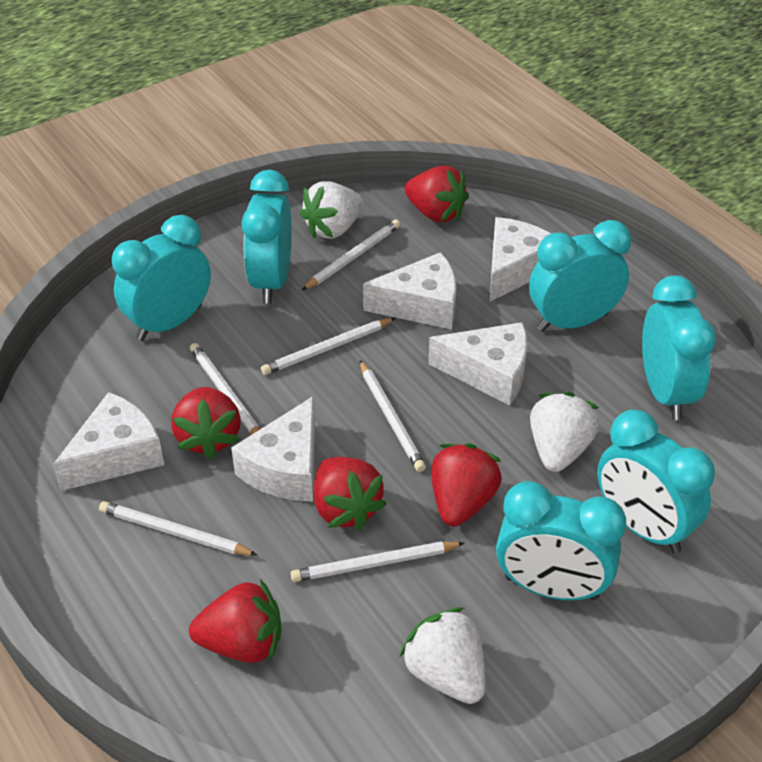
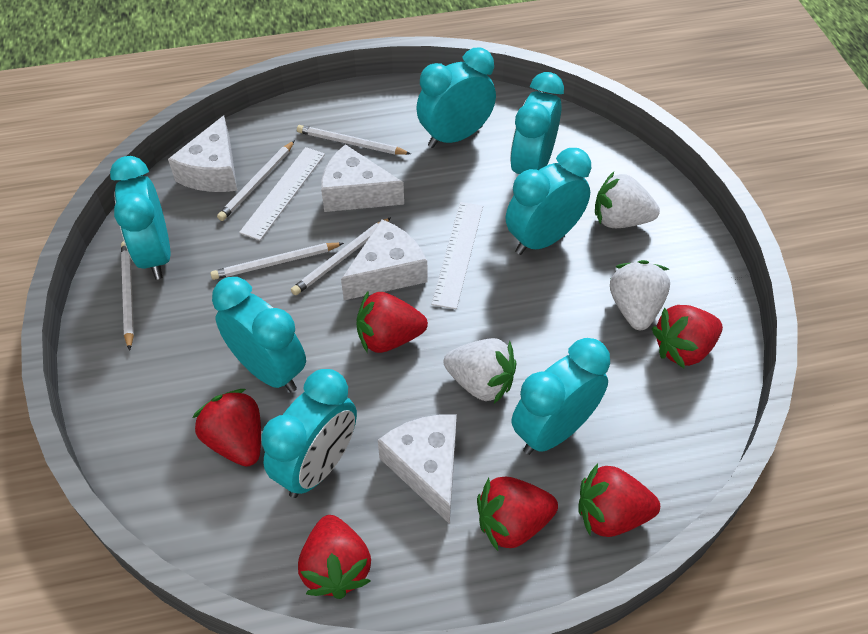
red strawberry: 5 -> 6
turquoise clock: 6 -> 7
white cheese: 5 -> 4
white pencil: 6 -> 5
white ruler: 0 -> 2

